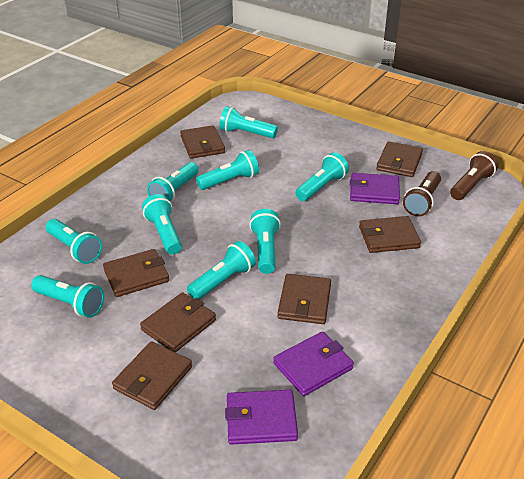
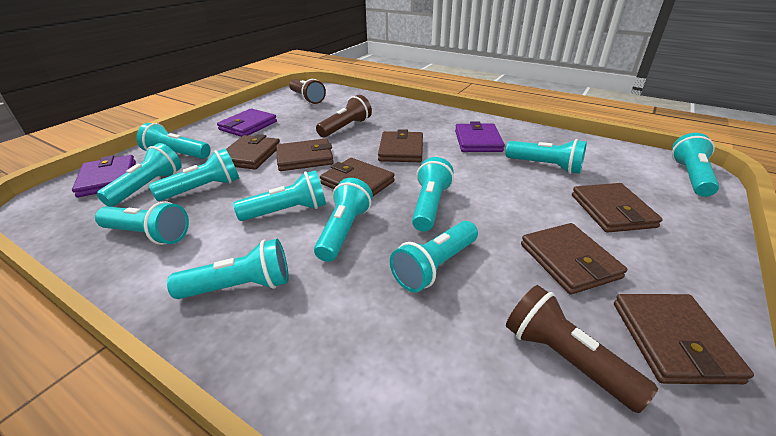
brown flashlight: 2 -> 3
turquoise flashlight: 9 -> 11

